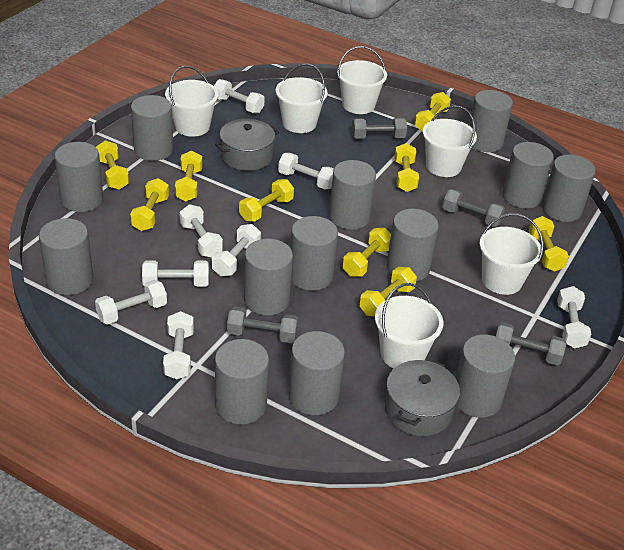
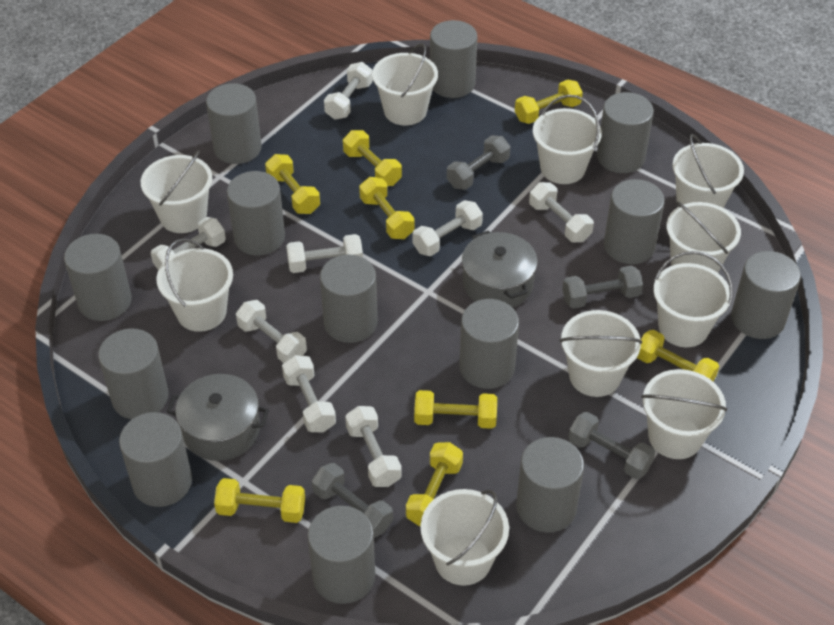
white bucket: 6 -> 10
yellow dumbbell: 9 -> 8

